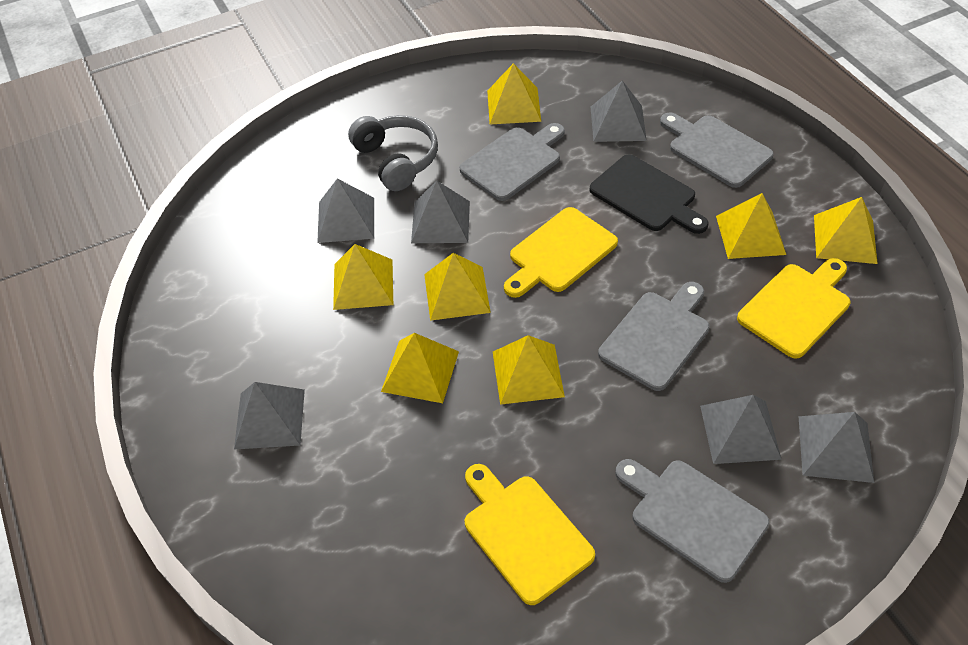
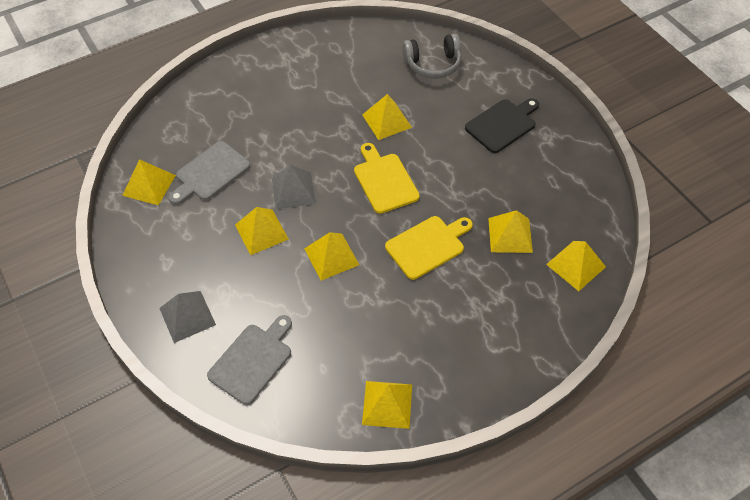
grey cutting board: 4 -> 2
grey pyramid: 6 -> 2
yellow cutting board: 3 -> 2

